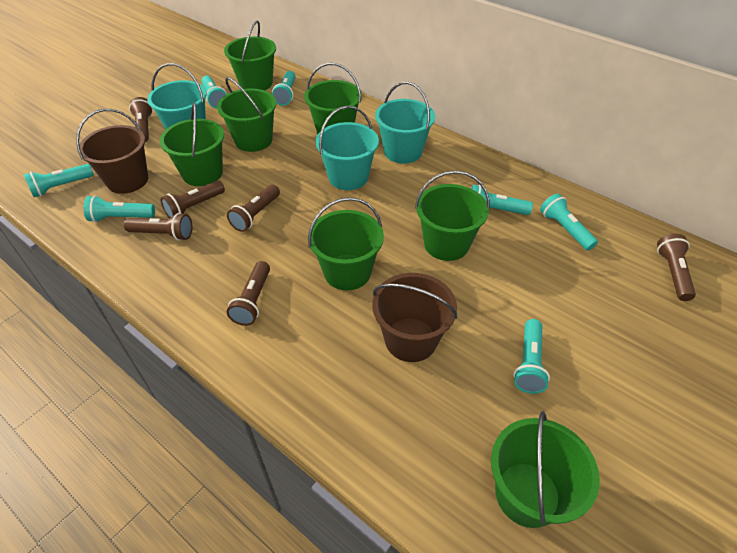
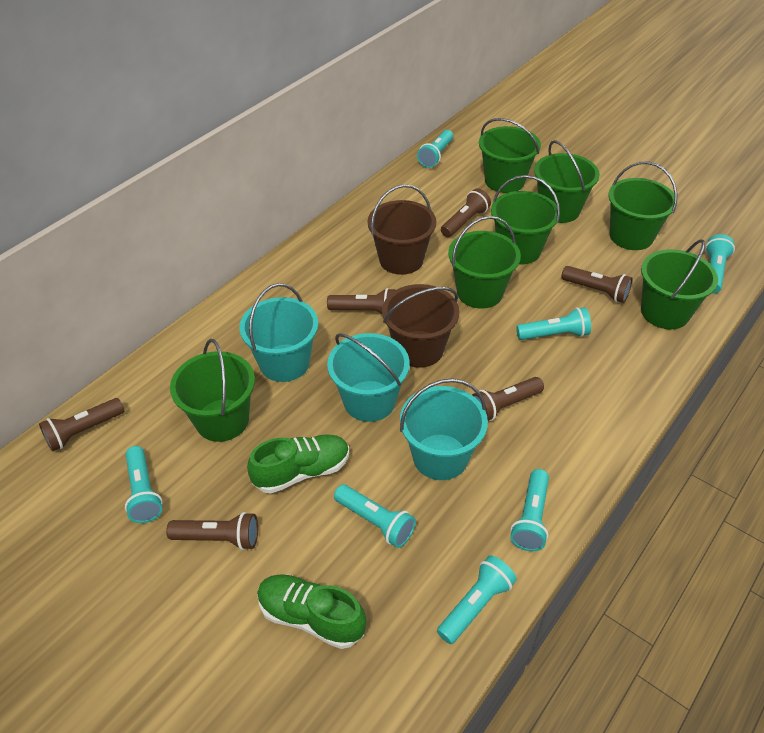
green shoe: 0 -> 2

